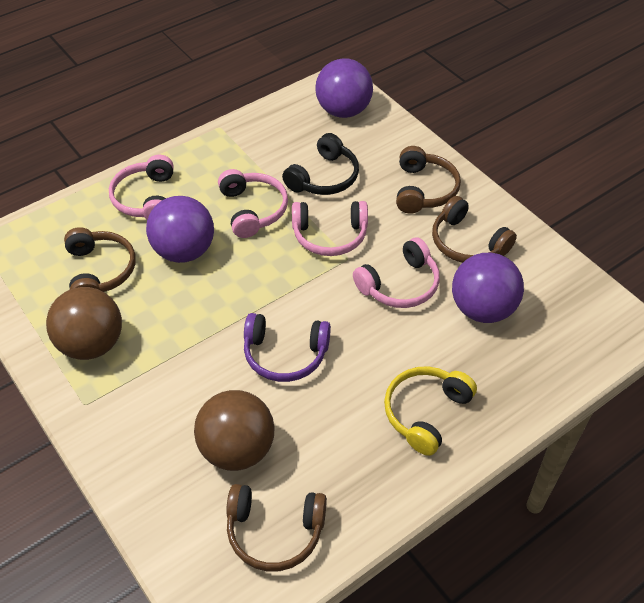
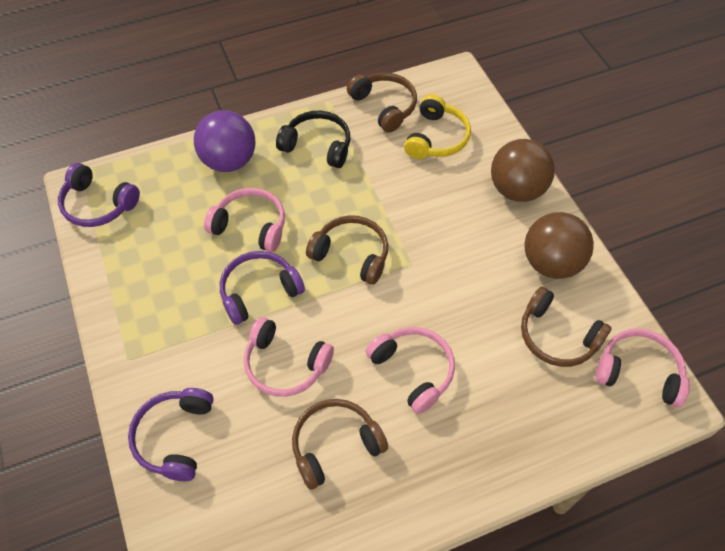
purple ball: 3 -> 1
purple headphones: 1 -> 3

